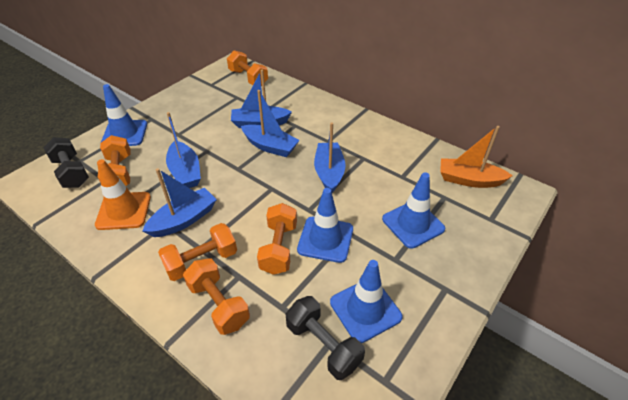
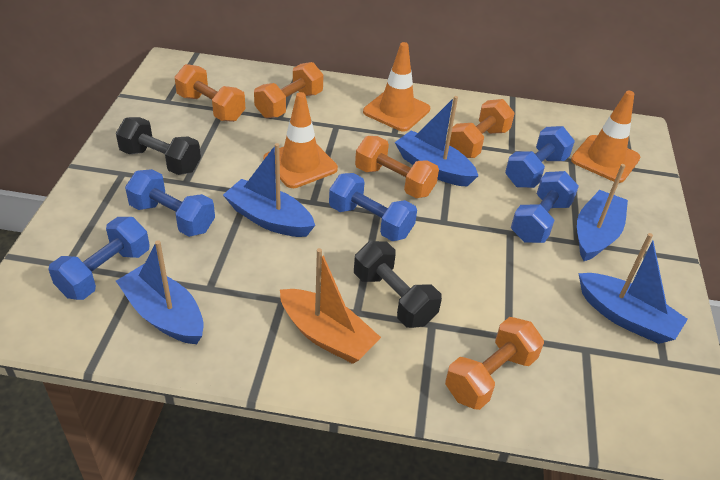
blue dumbbell: 0 -> 5
blue traffic cone: 4 -> 0
orange traffic cone: 1 -> 3

